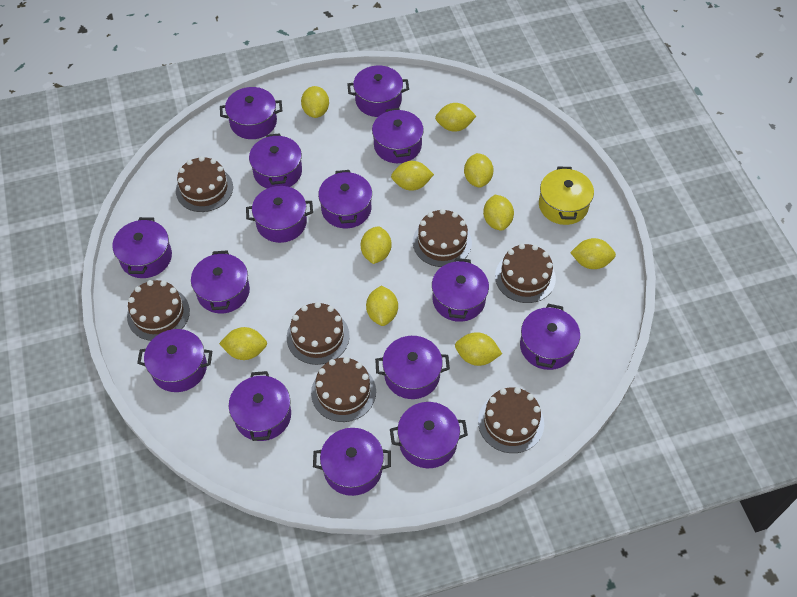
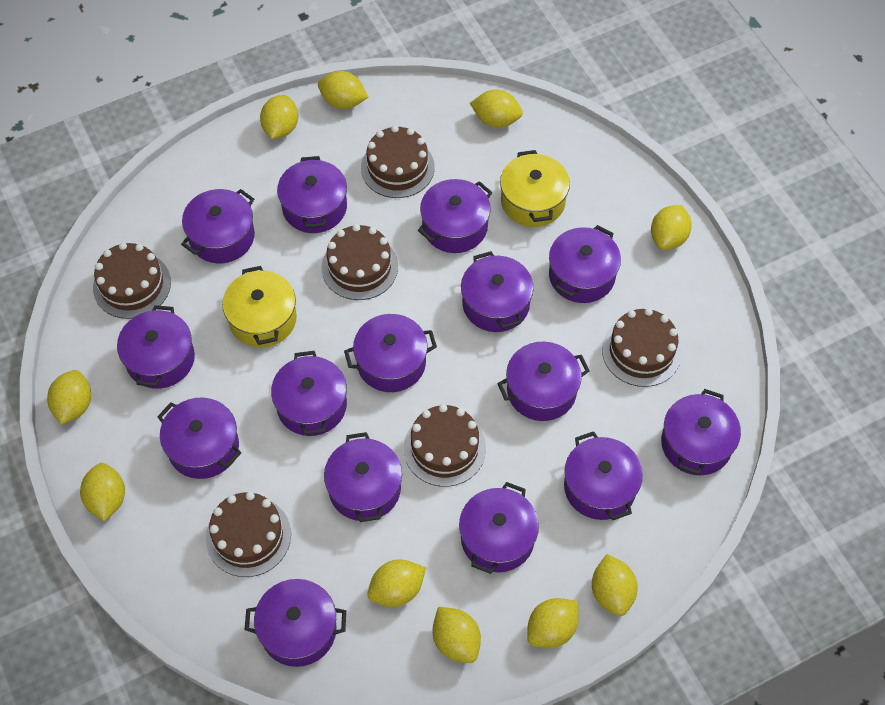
brown cake: 7 -> 6
yellow pot: 1 -> 2

